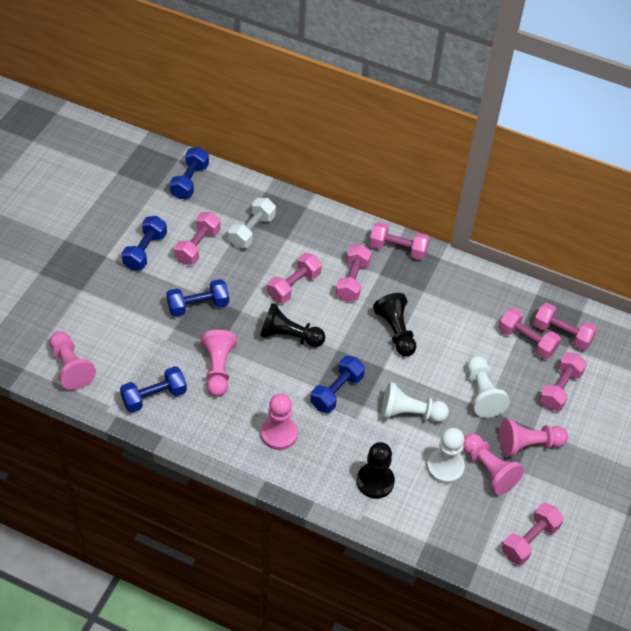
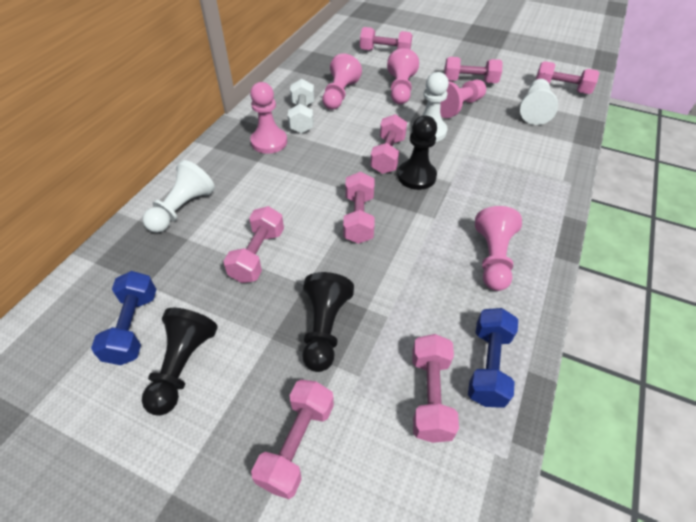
blue dumbbell: 5 -> 2

